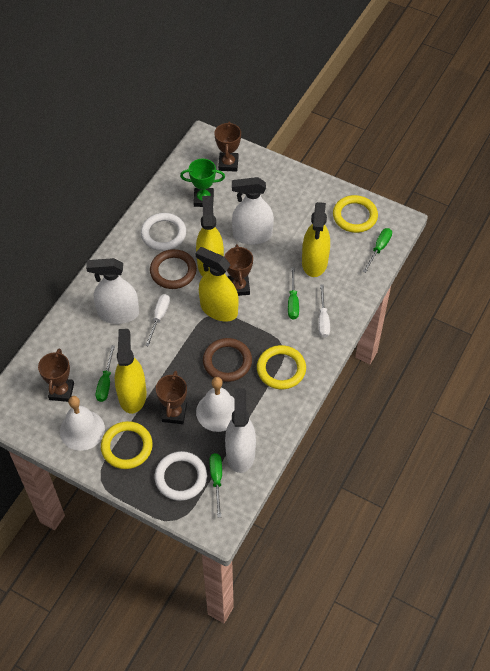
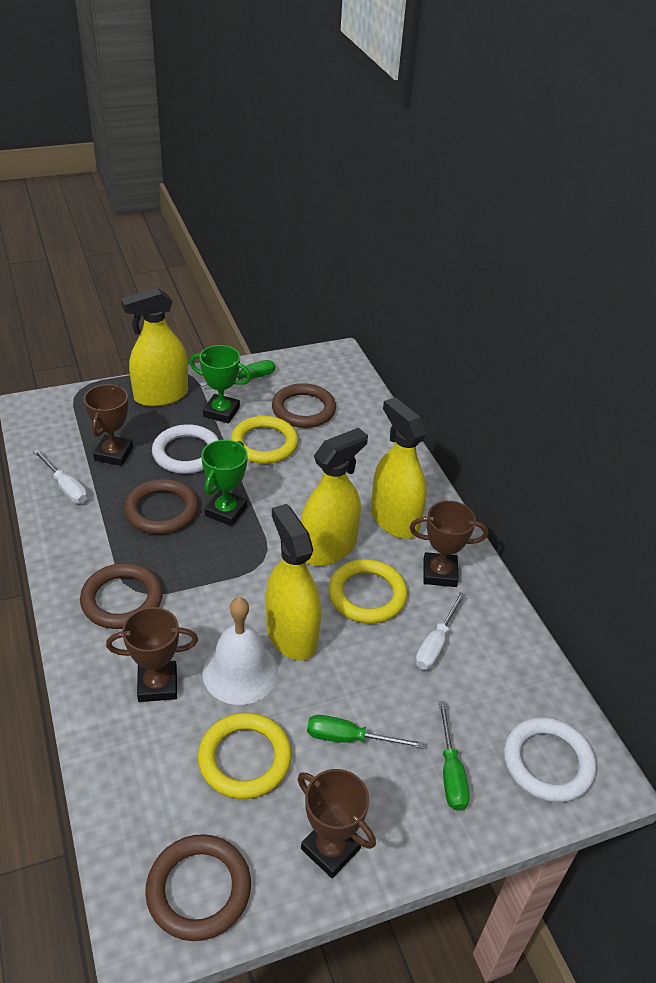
brown ring: 2 -> 4
green screwdriver: 4 -> 3
green trophy: 1 -> 2
white bell: 2 -> 1
white spray bottle: 3 -> 0

